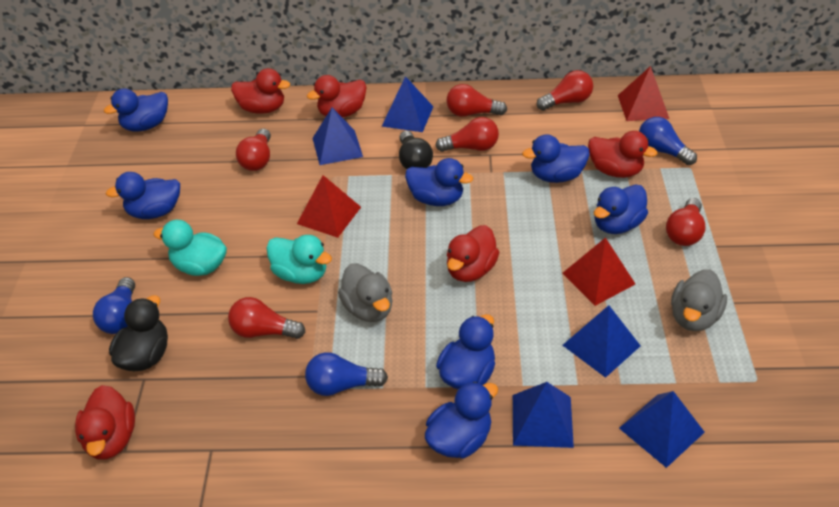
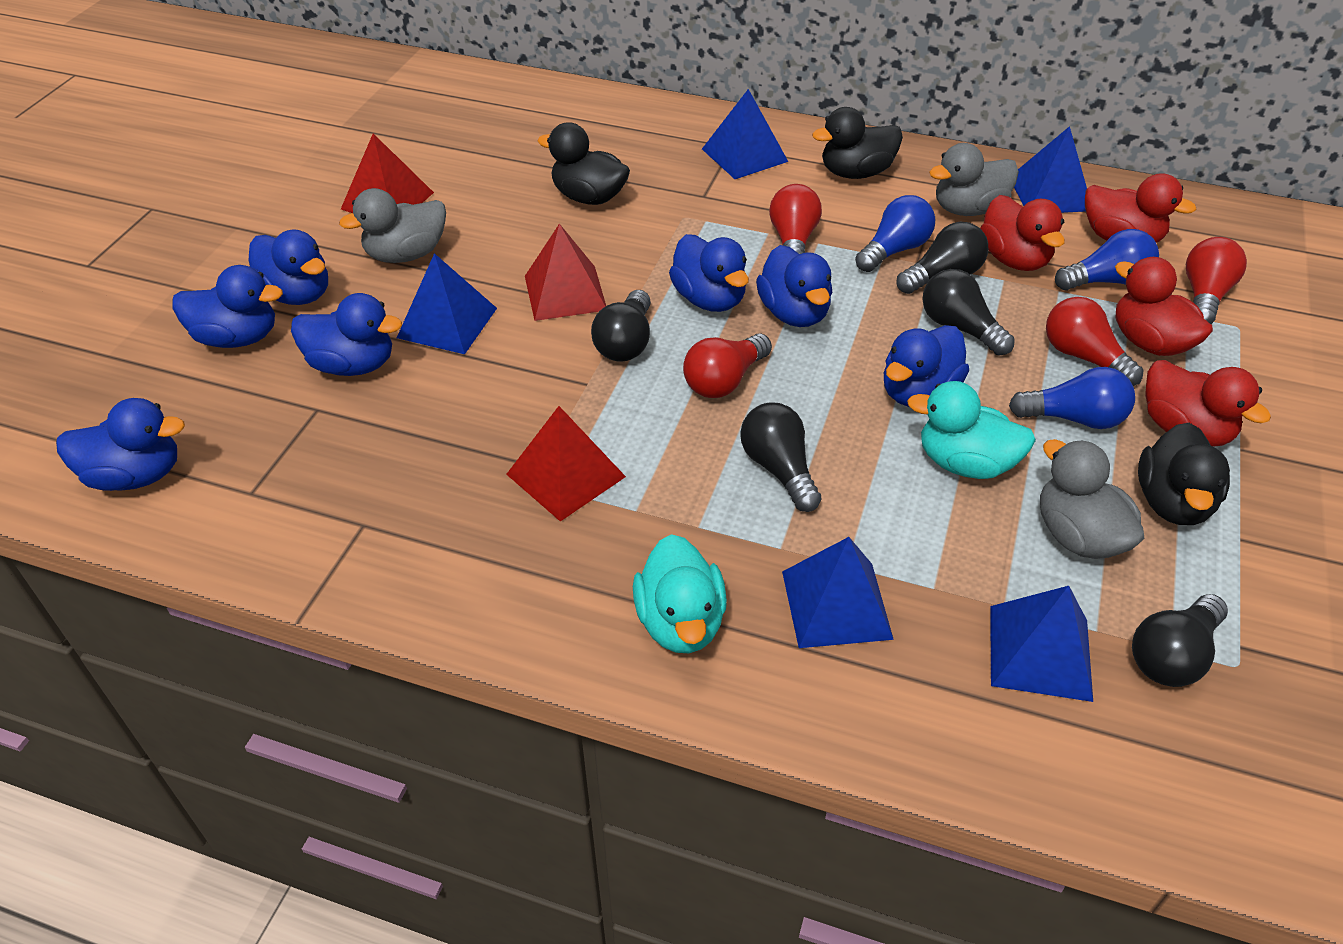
black duck: 1 -> 3
black light bulb: 1 -> 5
grey duck: 2 -> 3
red duck: 5 -> 4
red light bulb: 6 -> 4

